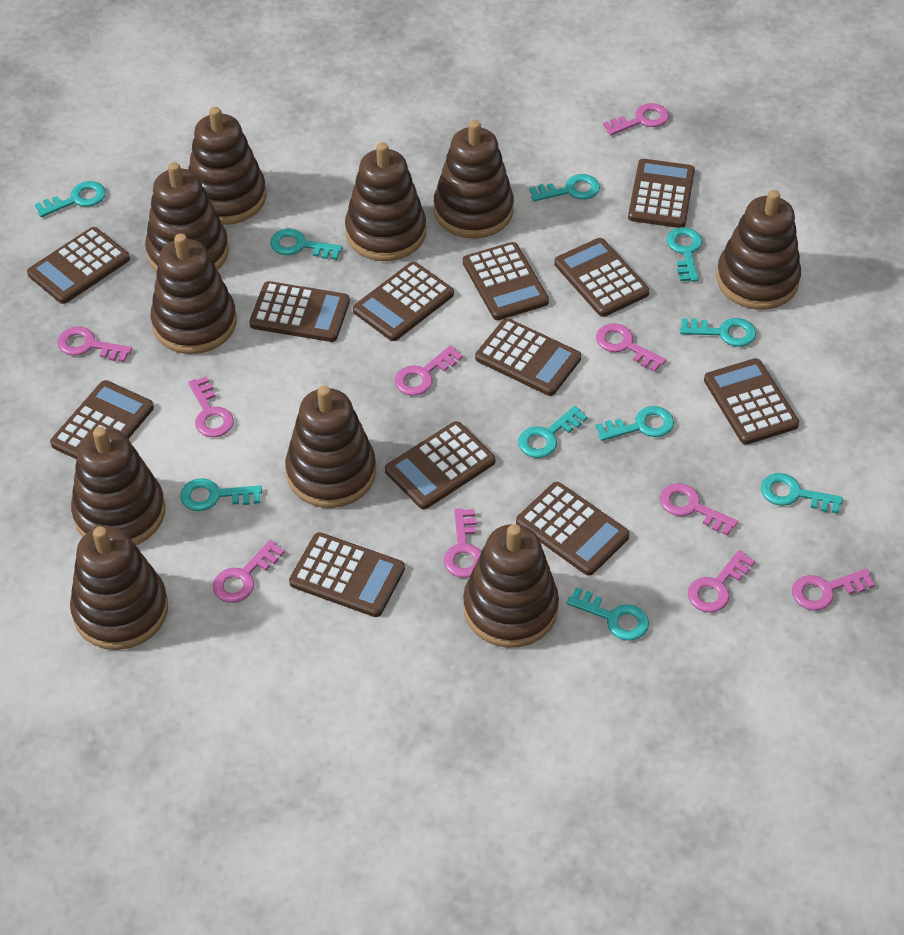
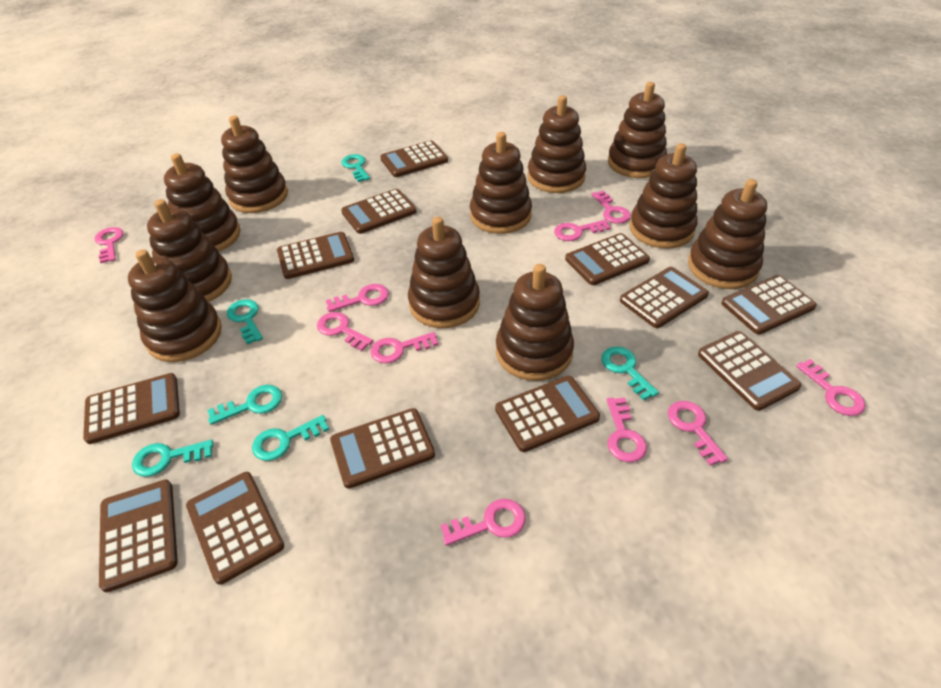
brown stacking toy: 10 -> 11
turquoise key: 10 -> 6

